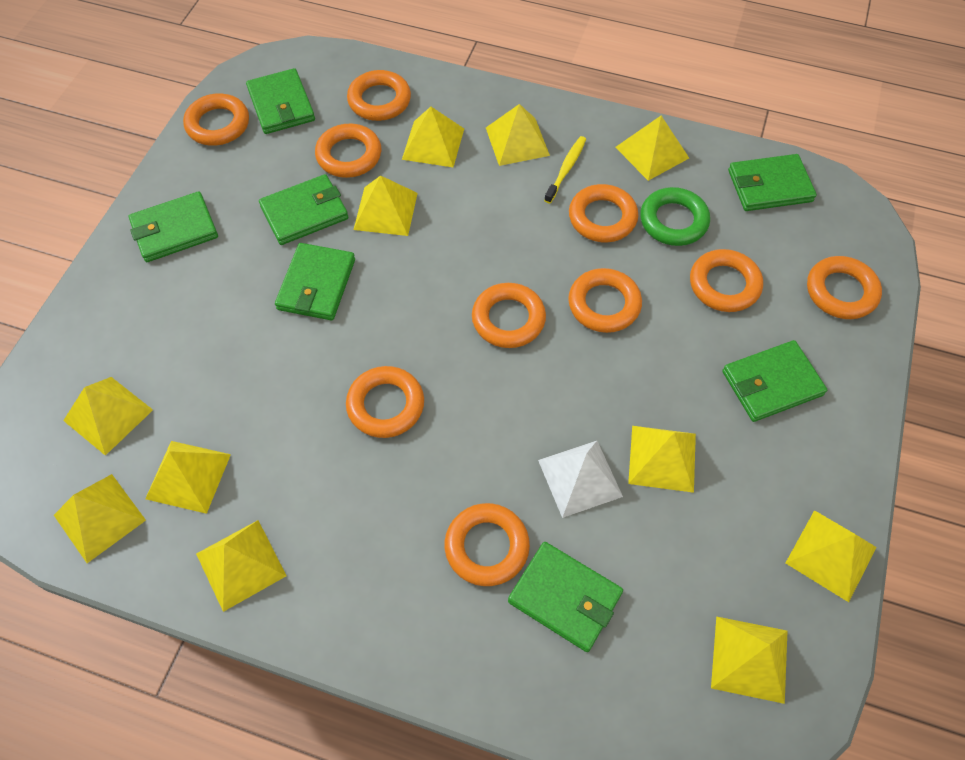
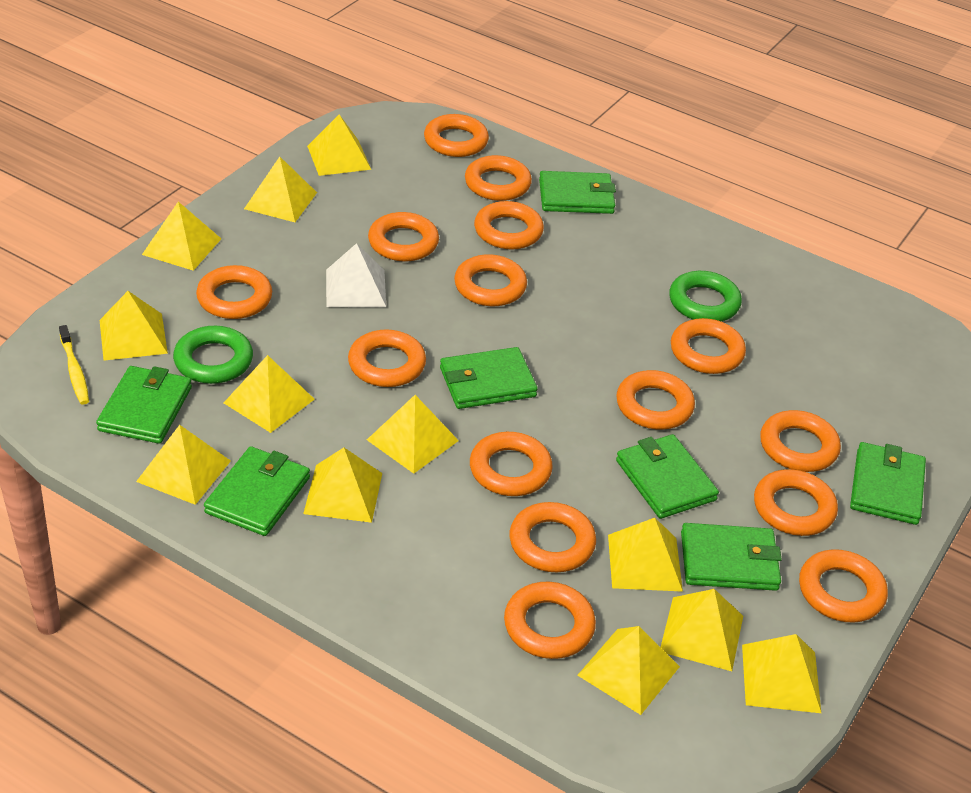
green ring: 1 -> 2
orange ring: 10 -> 15
yellow pyramid: 11 -> 12

